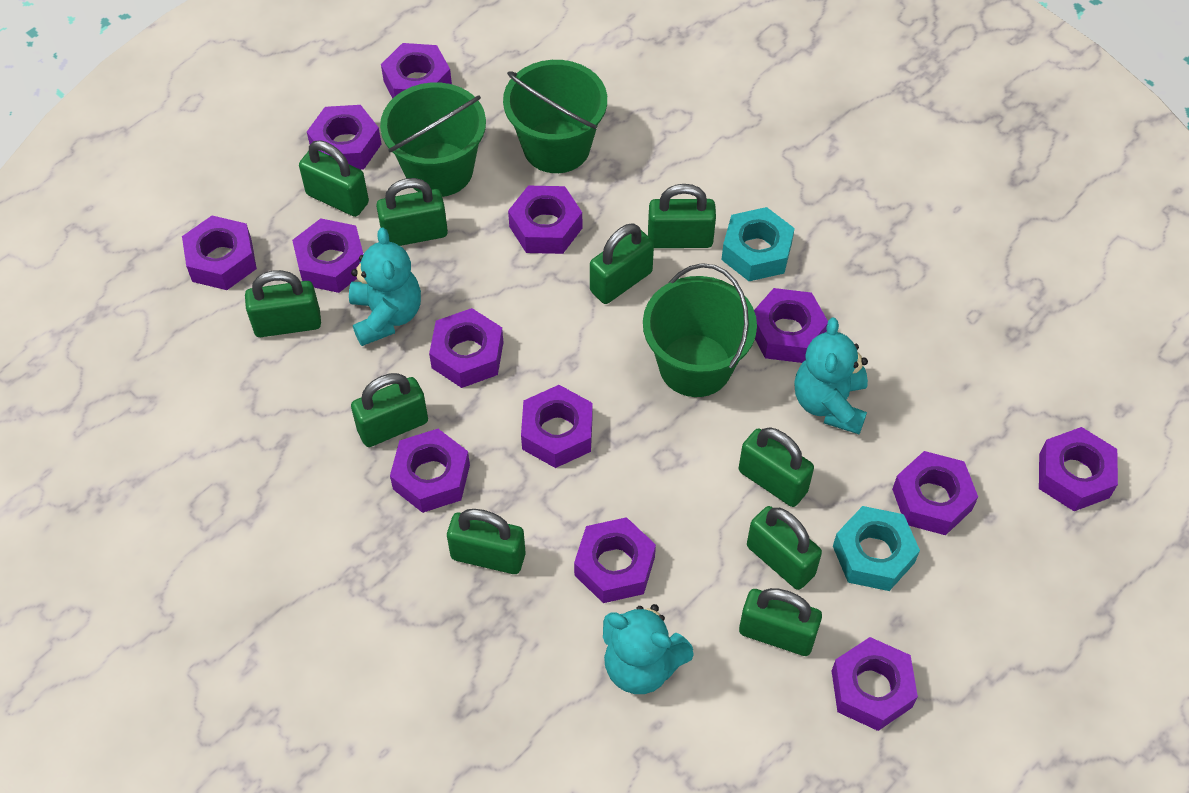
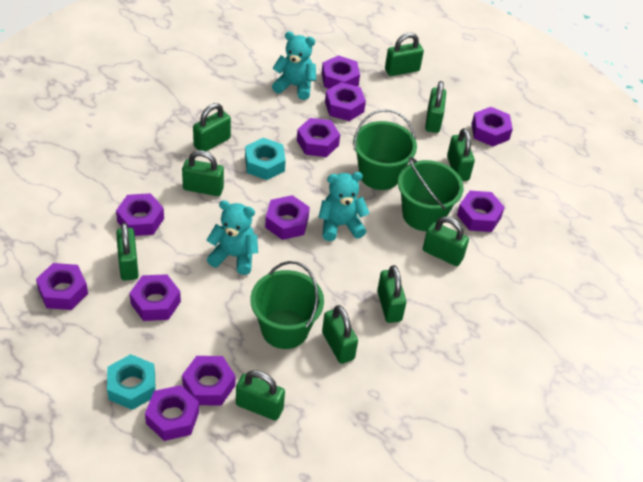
purple nut: 13 -> 11

